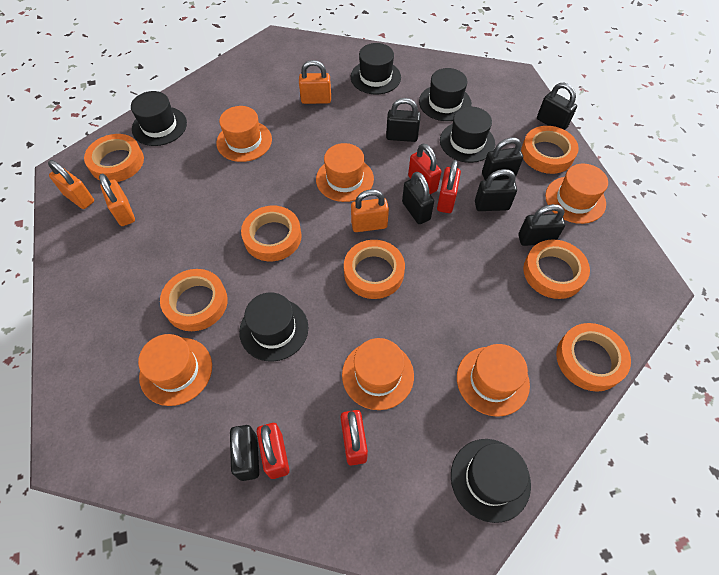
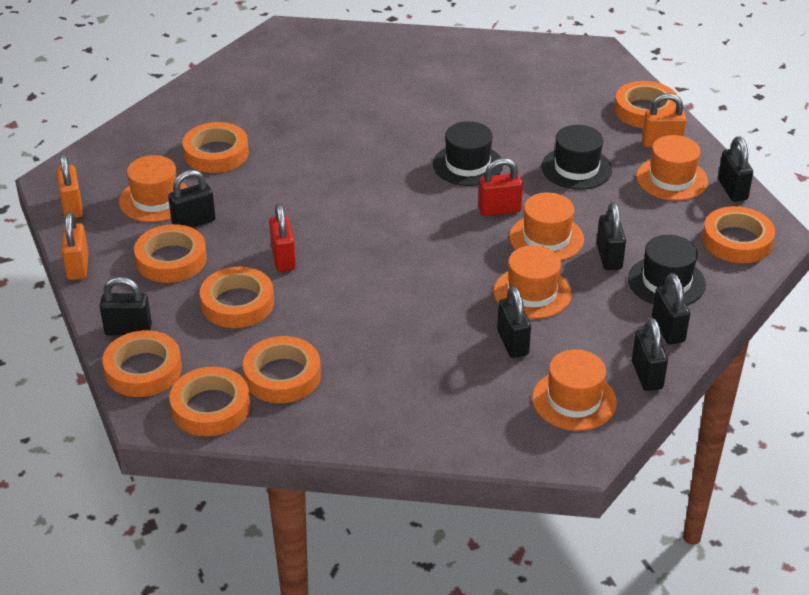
black hat: 6 -> 3
orange hat: 6 -> 5
orange padlock: 4 -> 3
orange tape: 7 -> 8
red padlock: 4 -> 2

